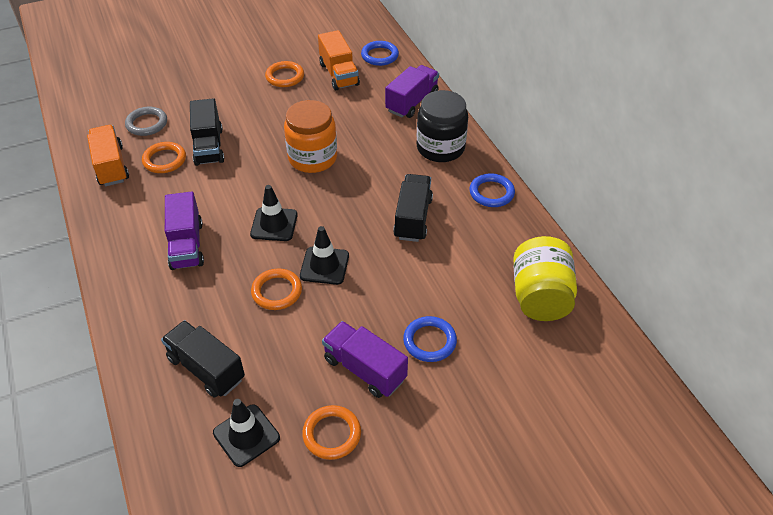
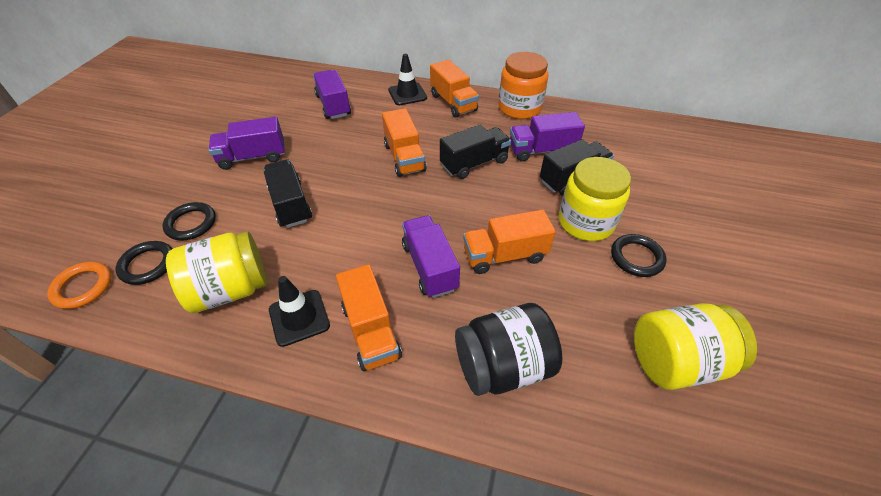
black ring: 0 -> 3
black traffic cone: 3 -> 2
blue ring: 3 -> 0
grey ring: 1 -> 0
orange ring: 4 -> 1
orange truck: 2 -> 4
purple truck: 3 -> 4
yellow jar: 1 -> 3

